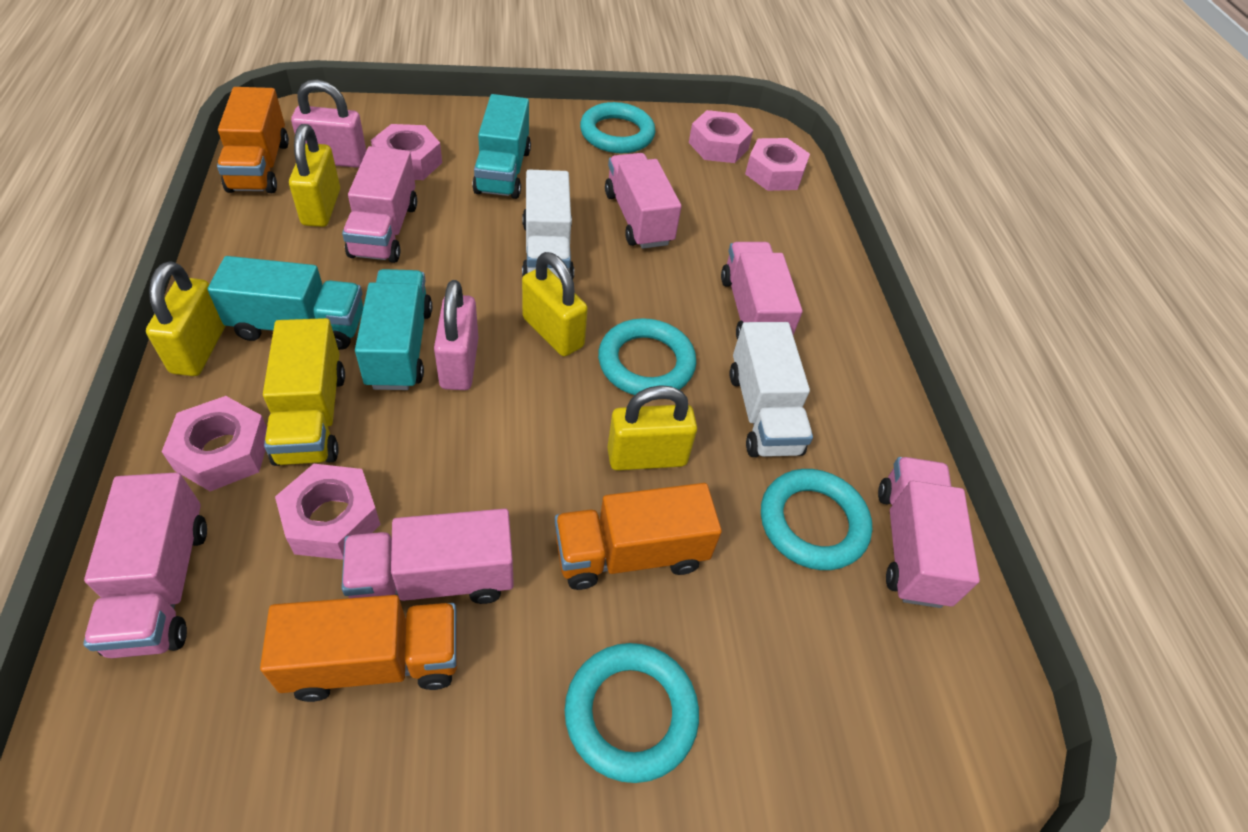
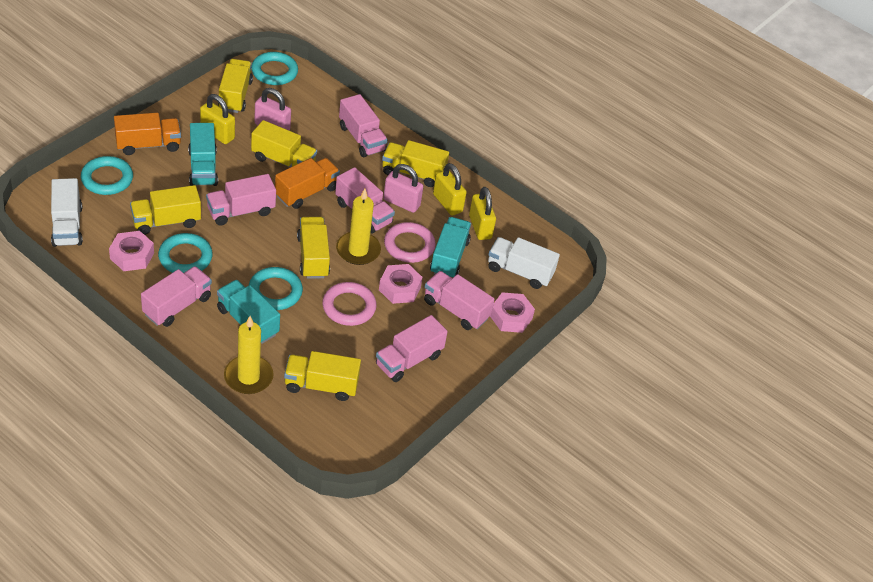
orange truck: 3 -> 2
pink nut: 5 -> 3
pink ring: 0 -> 2
yellow candle: 0 -> 2
yellow padlock: 4 -> 3
yellow truck: 1 -> 6

